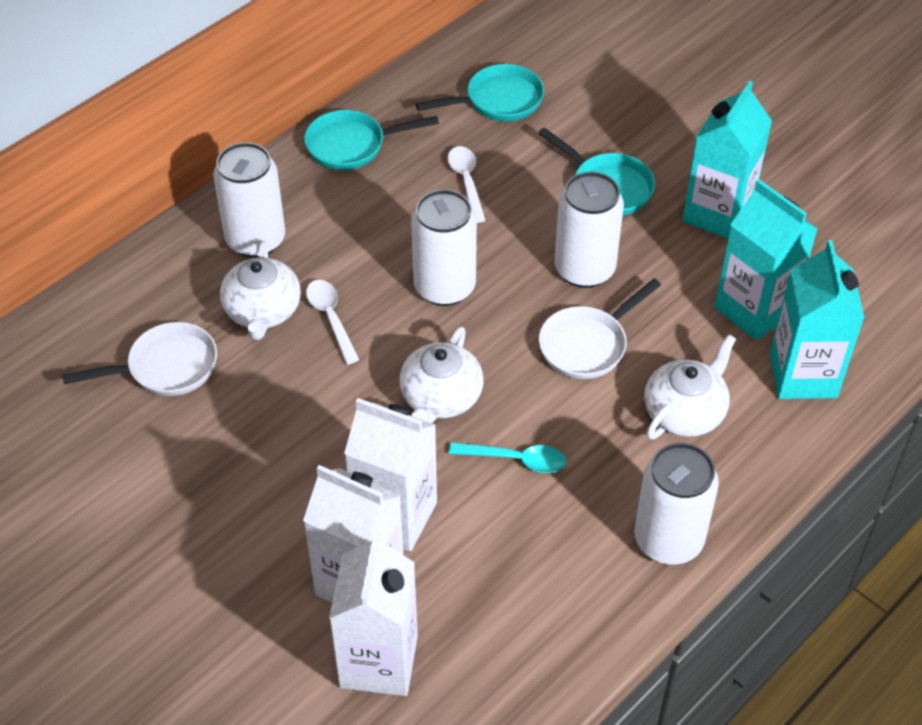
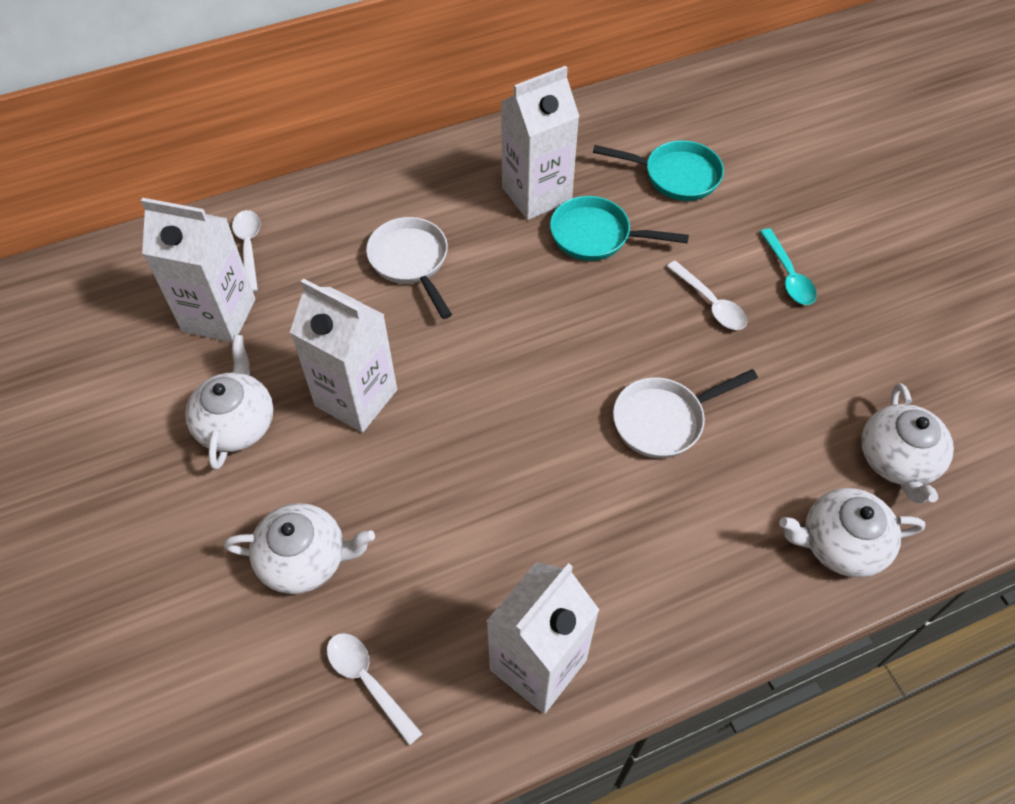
turquoise carton: 3 -> 0
turquoise pan: 3 -> 2
white can: 4 -> 0
white carton: 3 -> 4
white spoon: 2 -> 3
white teapot: 3 -> 4

